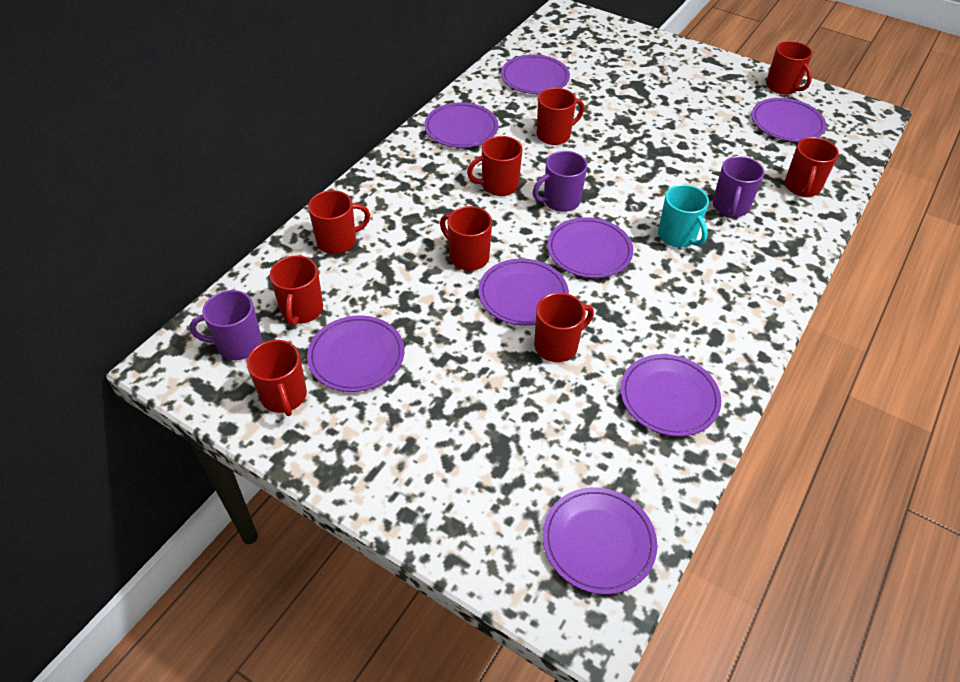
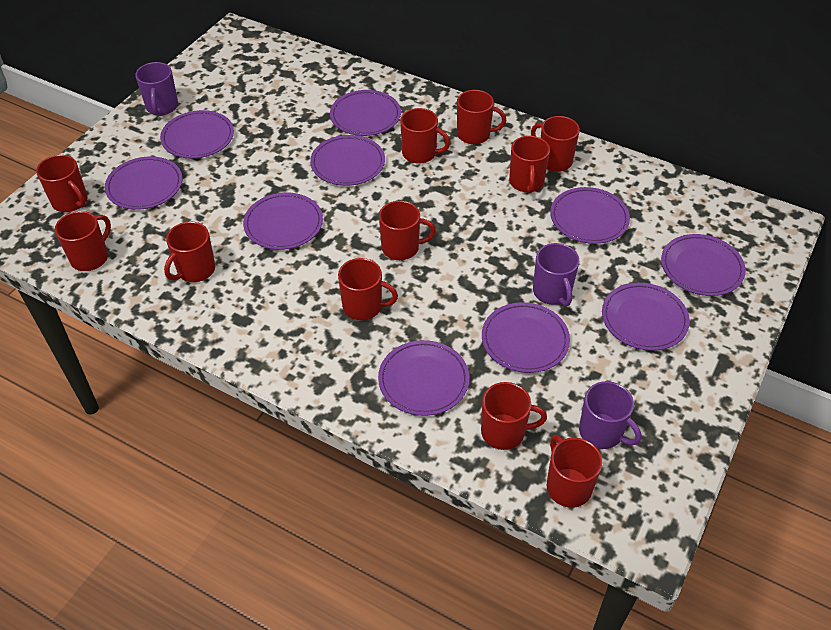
purple plate: 8 -> 10
red mug: 9 -> 11
turquoise mug: 1 -> 0

